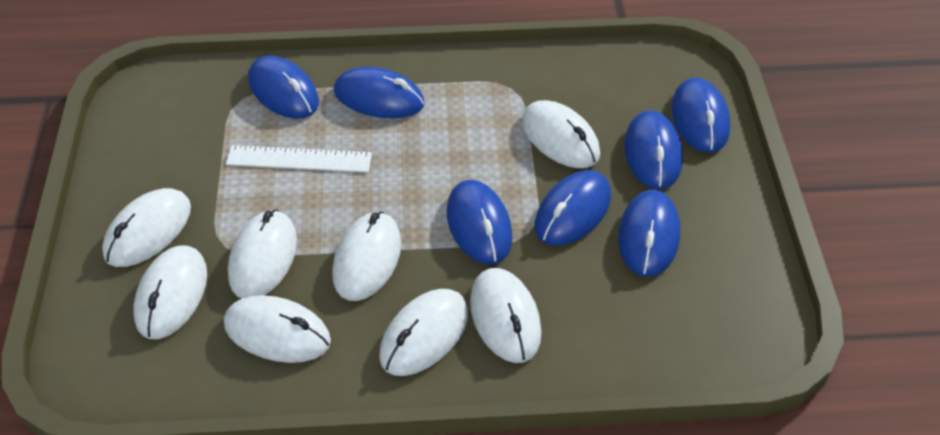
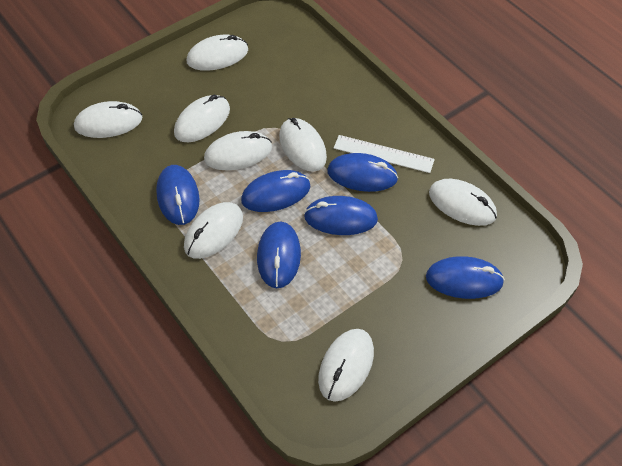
blue mouse: 7 -> 6

